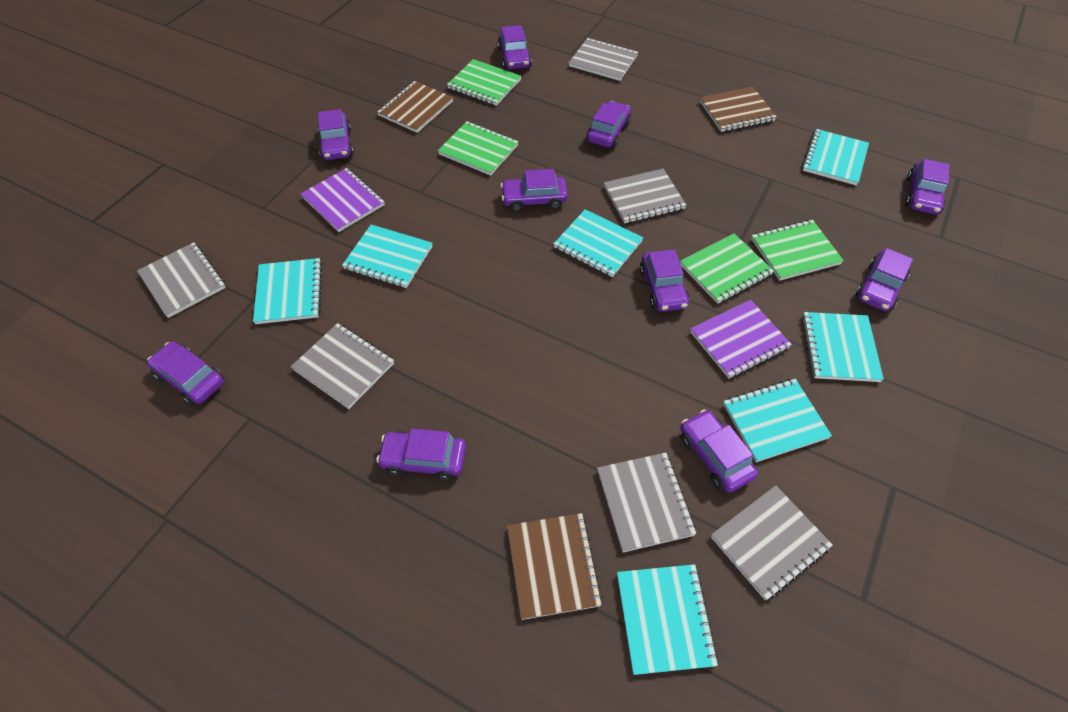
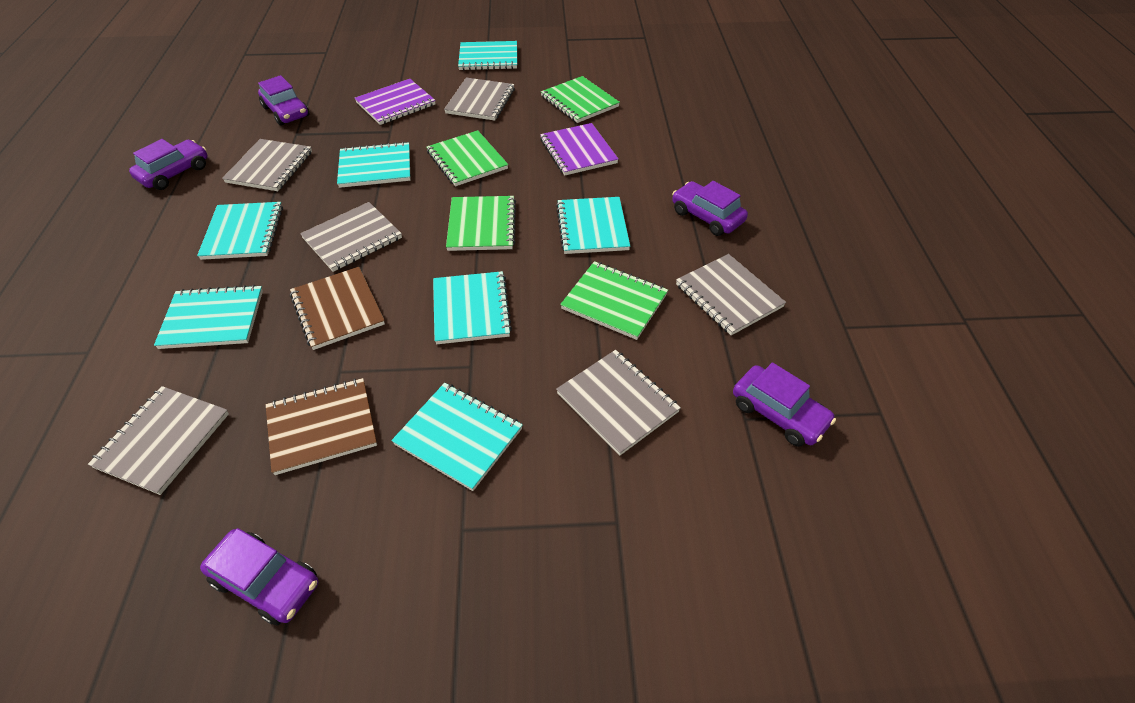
brown notebook: 3 -> 2
purple car: 10 -> 5

